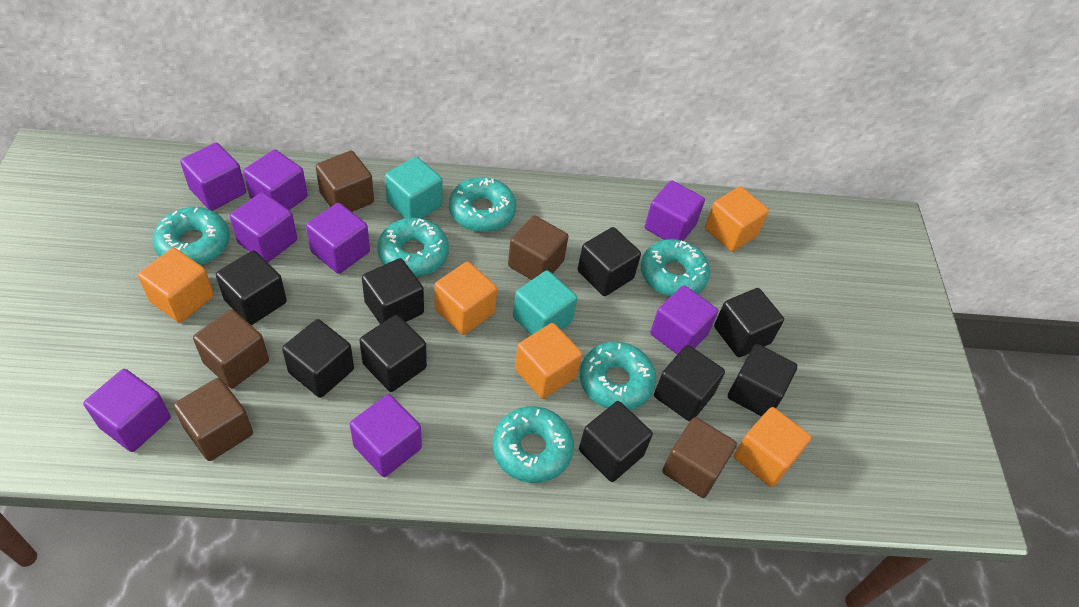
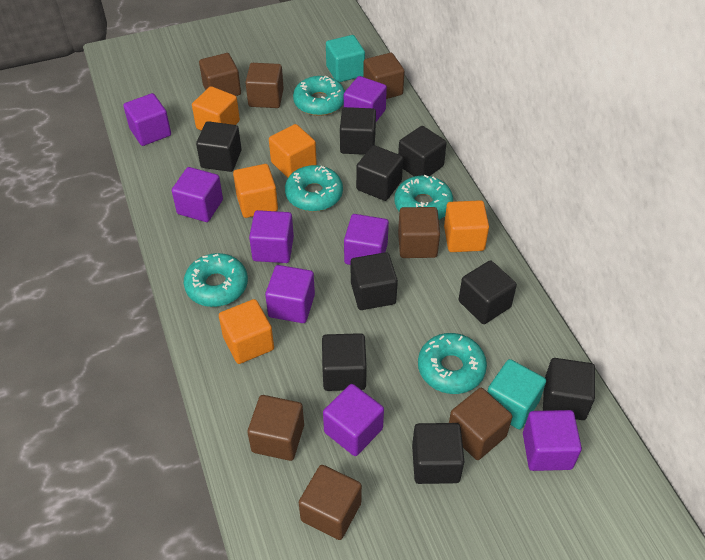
brown cube: 5 -> 7
turquoise donut: 6 -> 5

